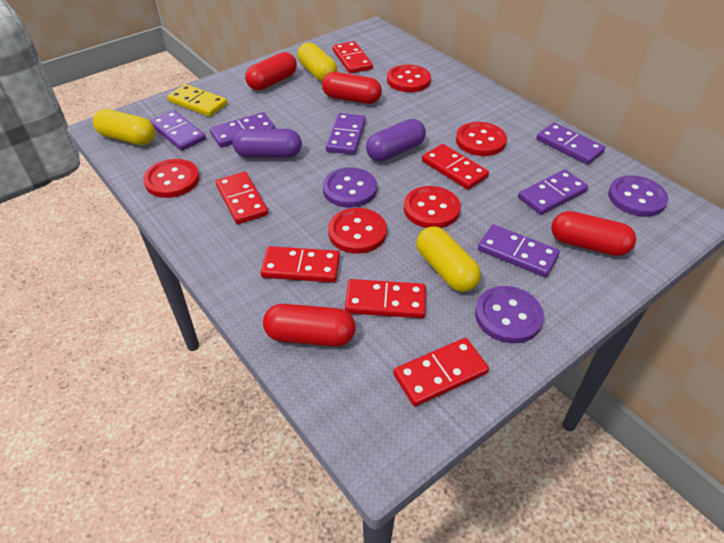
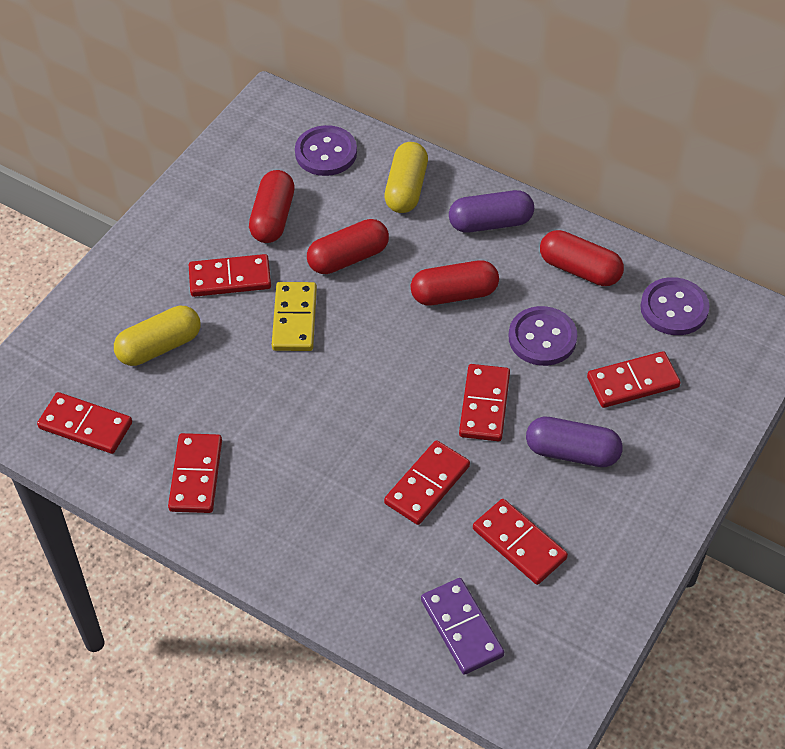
purple domino: 6 -> 1
red button: 5 -> 0
red domino: 6 -> 7
yellow capsule: 3 -> 2

